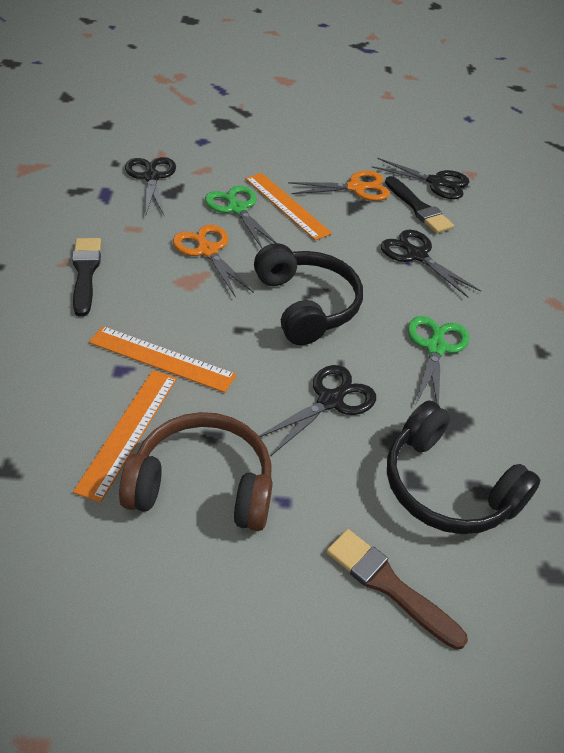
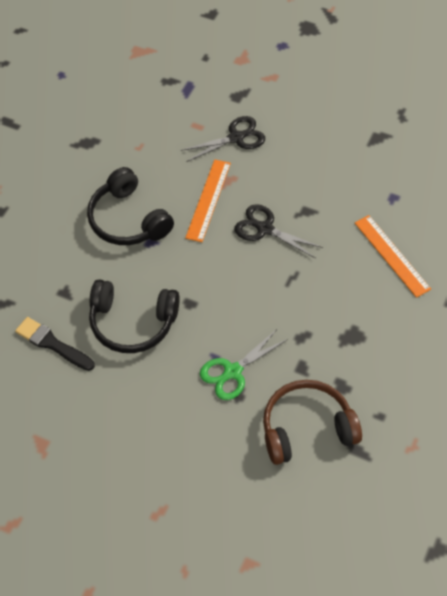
black brush: 2 -> 1
black scissors: 4 -> 2
brown brush: 1 -> 0
green scissors: 2 -> 1
orange ruler: 3 -> 2
orange scissors: 2 -> 0

